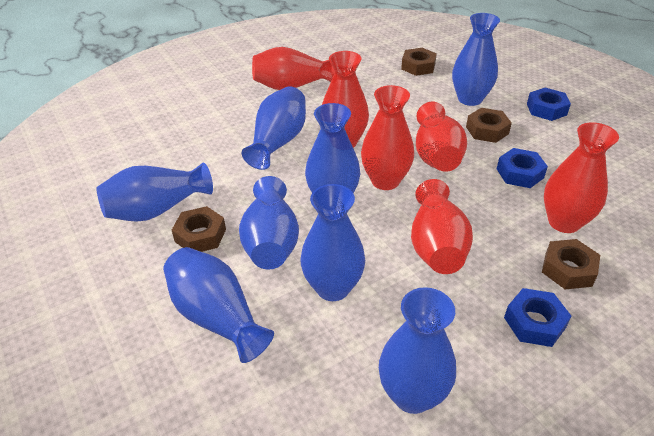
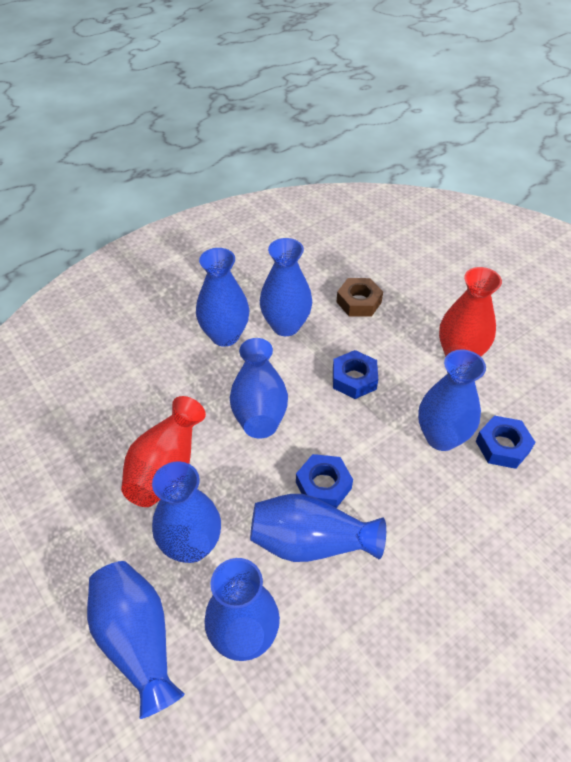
brown nut: 4 -> 1
red vase: 6 -> 2

